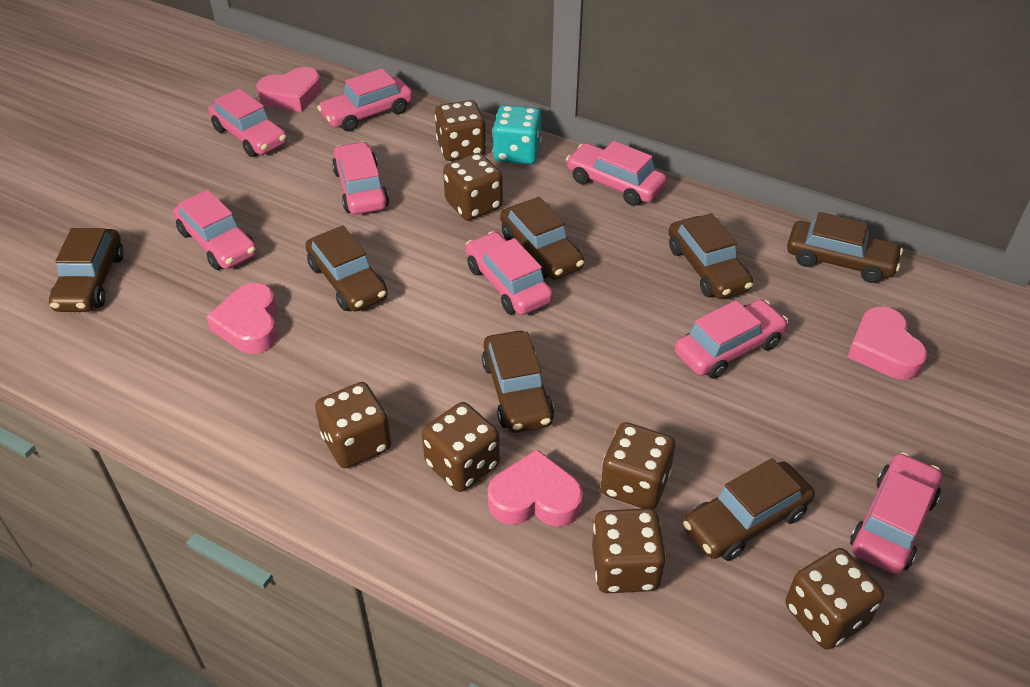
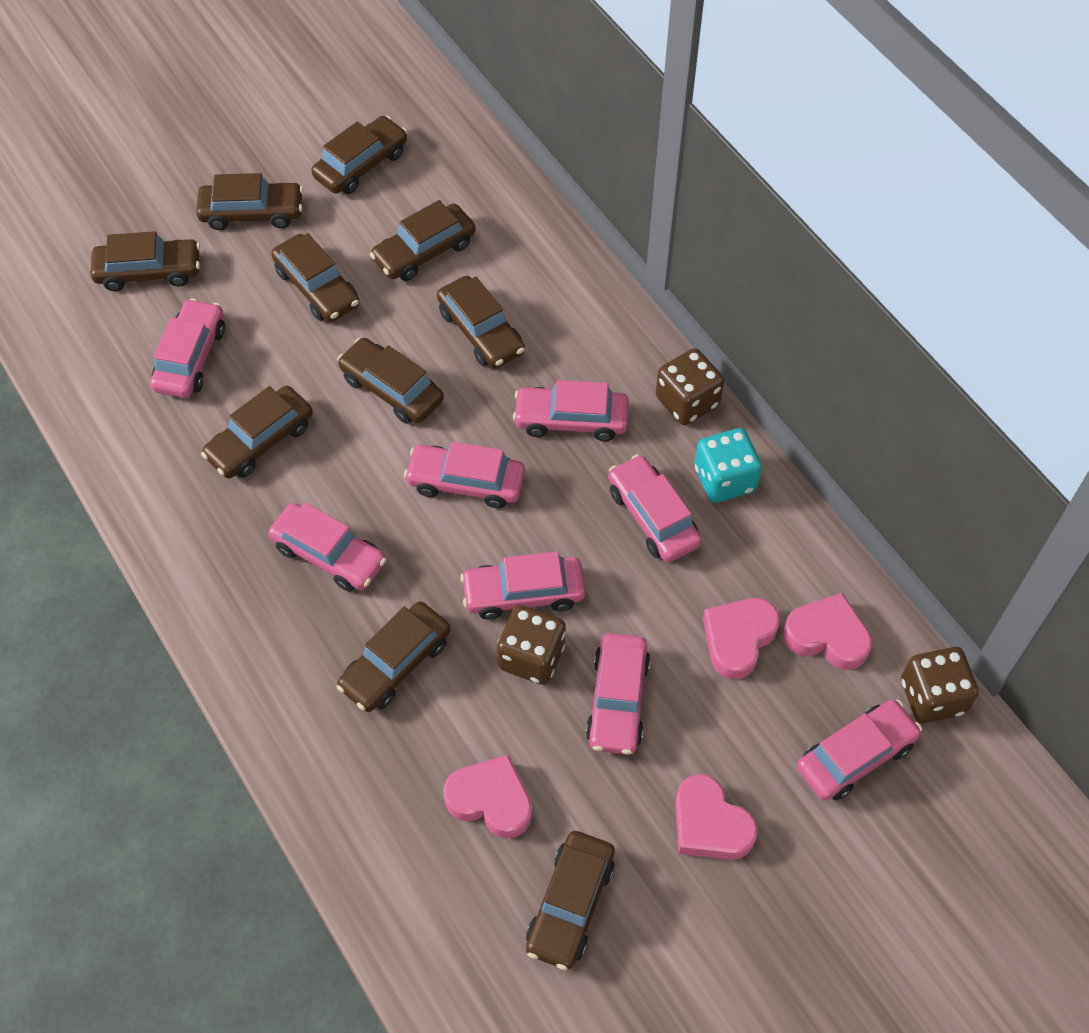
brown car: 7 -> 10
brown dice: 7 -> 3

